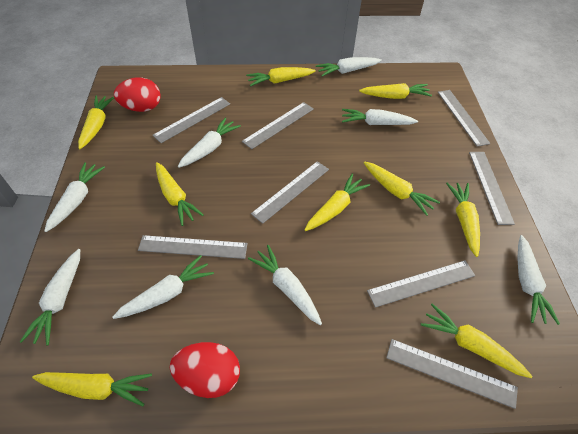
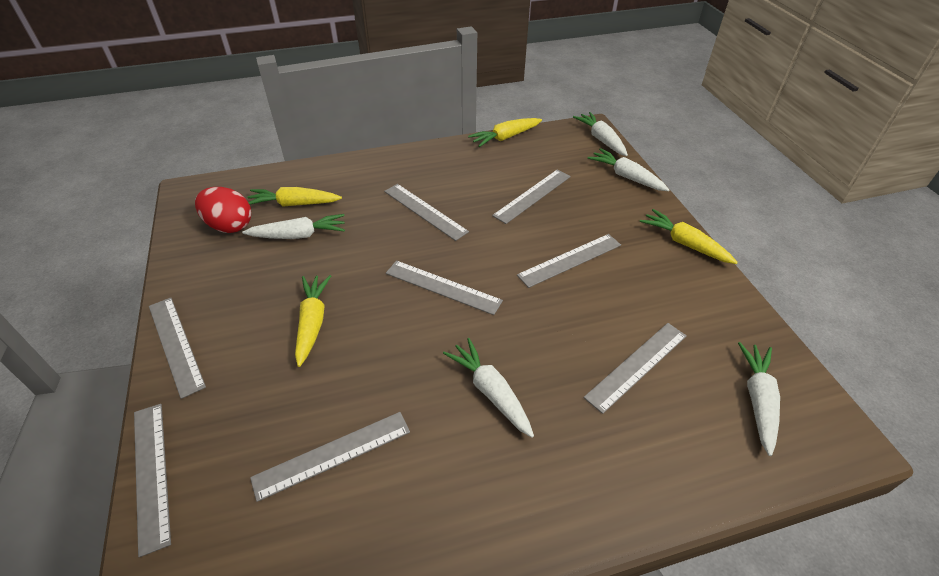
red egg: 2 -> 1
white carrot: 8 -> 5
yellow carrot: 9 -> 4

